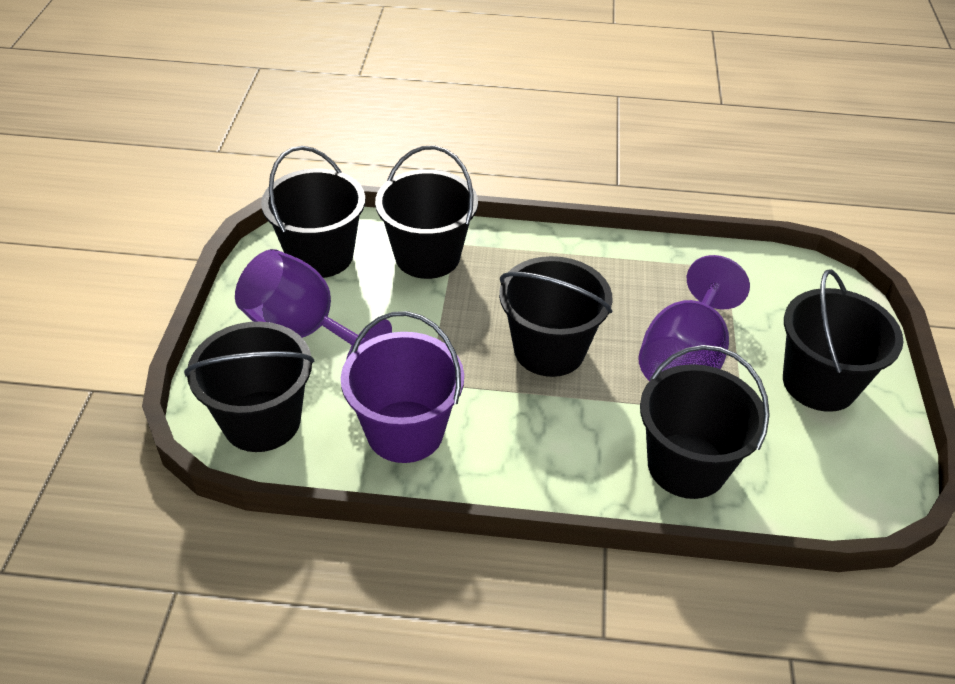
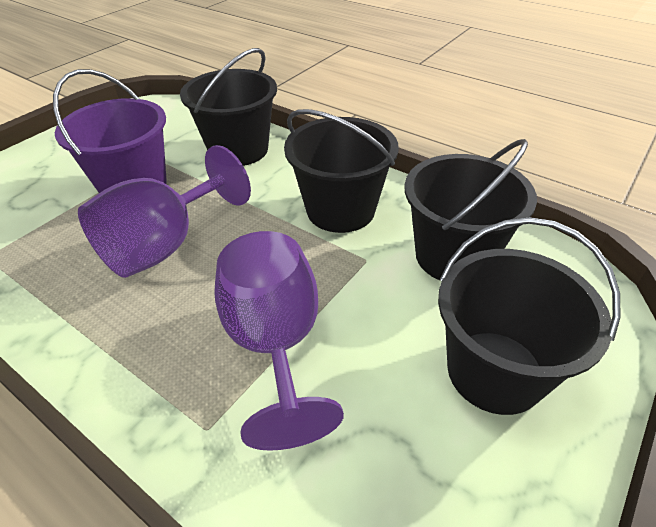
black bucket: 6 -> 4

